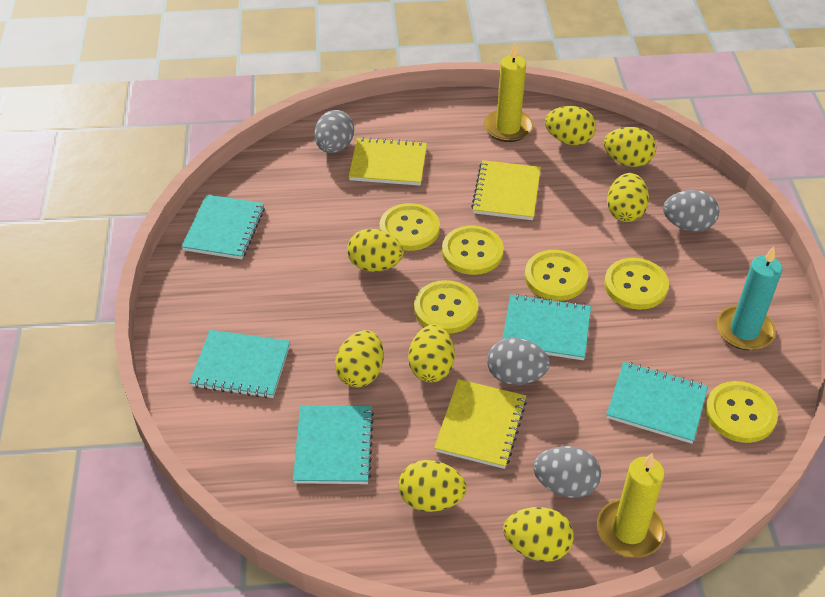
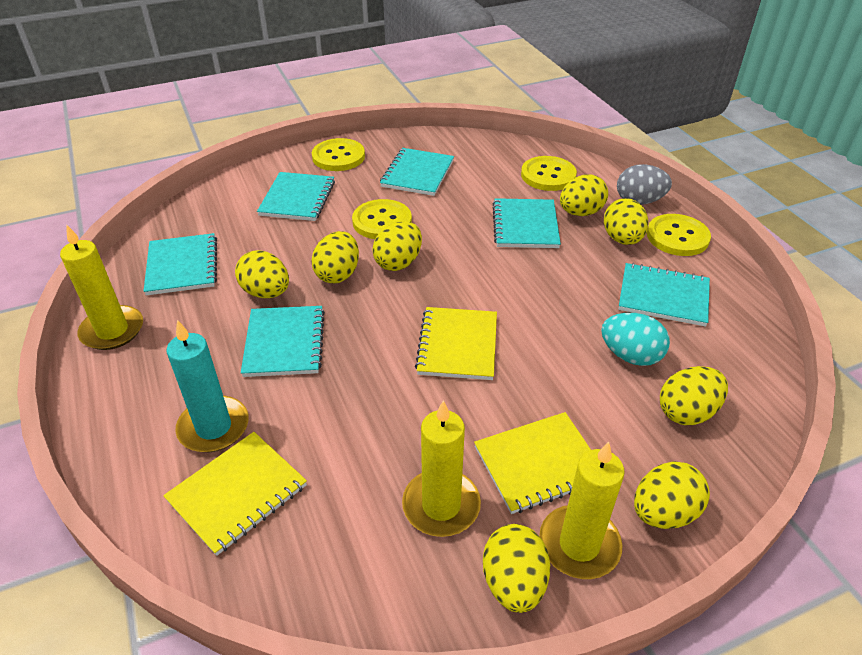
grey egg: 4 -> 1
turquoise egg: 0 -> 1
turquoise notebook: 5 -> 6
yellow button: 6 -> 4
yellow candle: 2 -> 3

